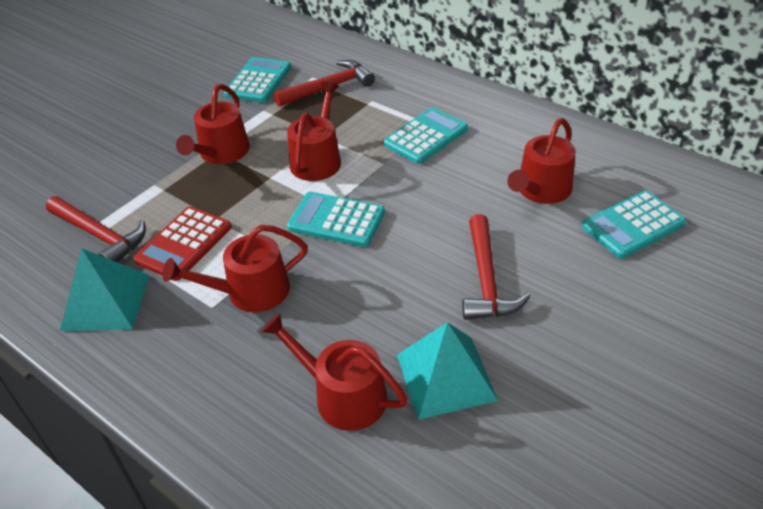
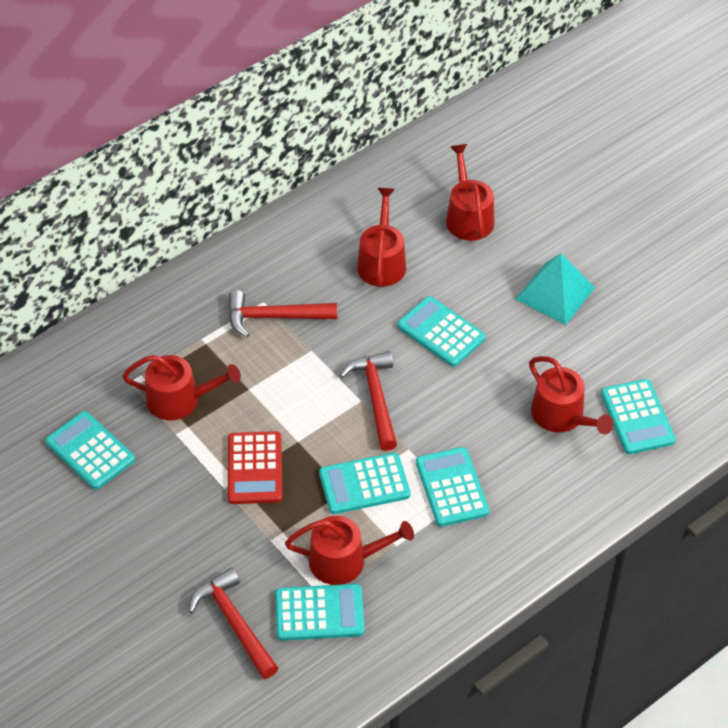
turquoise calculator: 4 -> 6
turquoise pyramid: 2 -> 1

